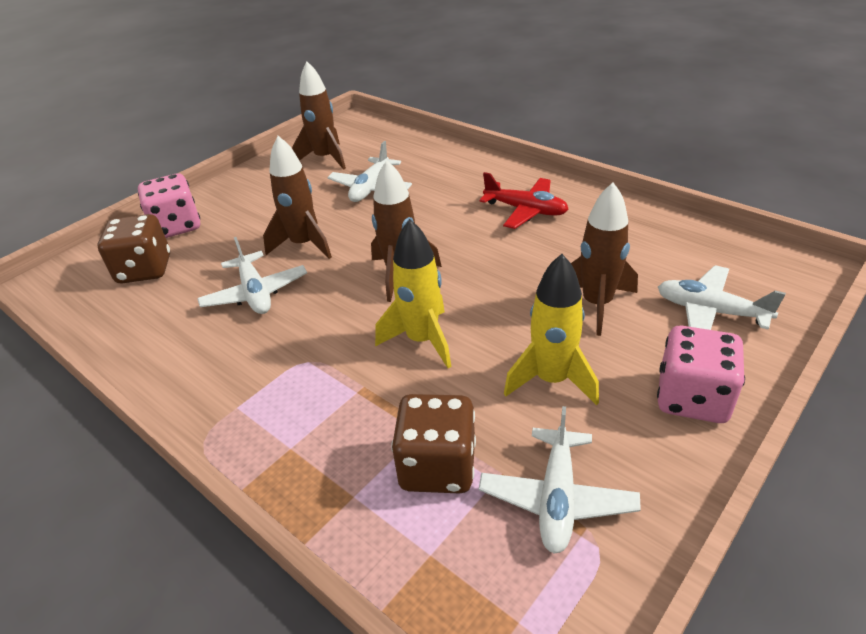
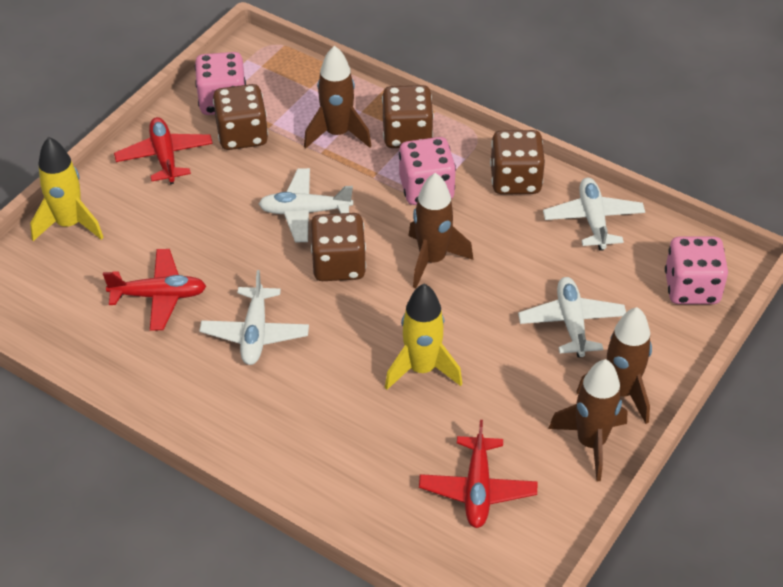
brown dice: 2 -> 4
pink dice: 2 -> 3
red plane: 1 -> 3

